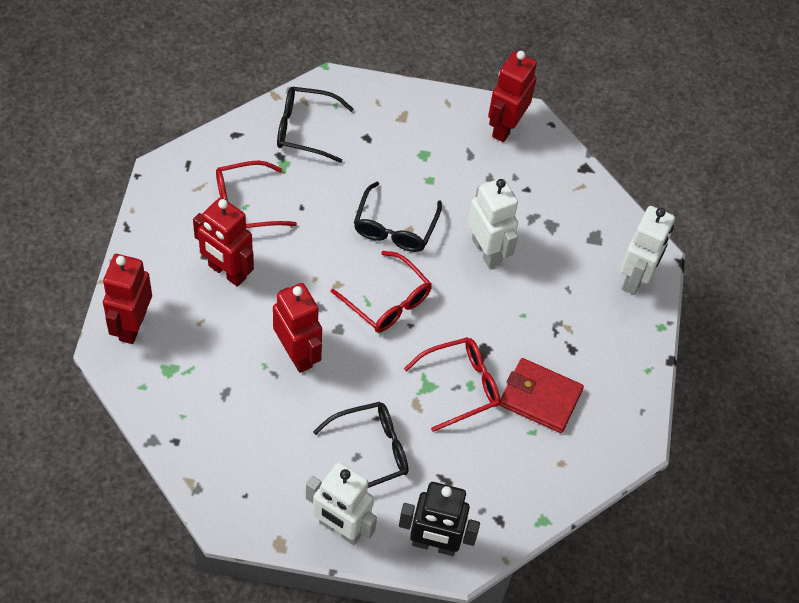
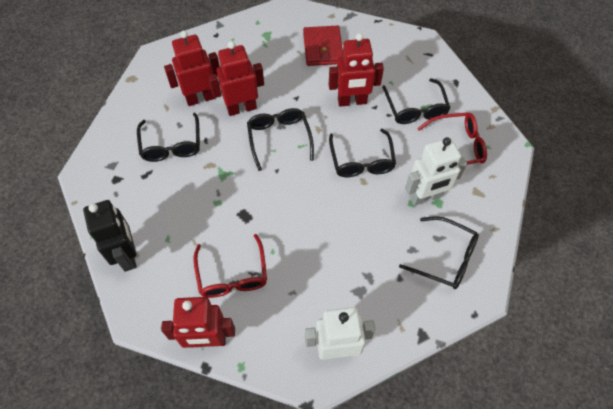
black glasses: 3 -> 5
red glasses: 3 -> 2
white robot: 3 -> 2

